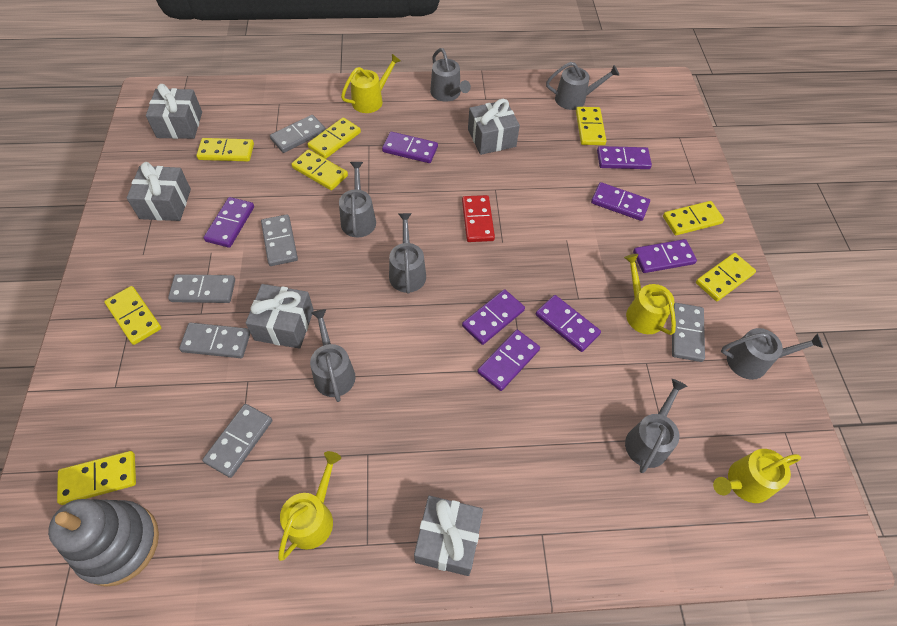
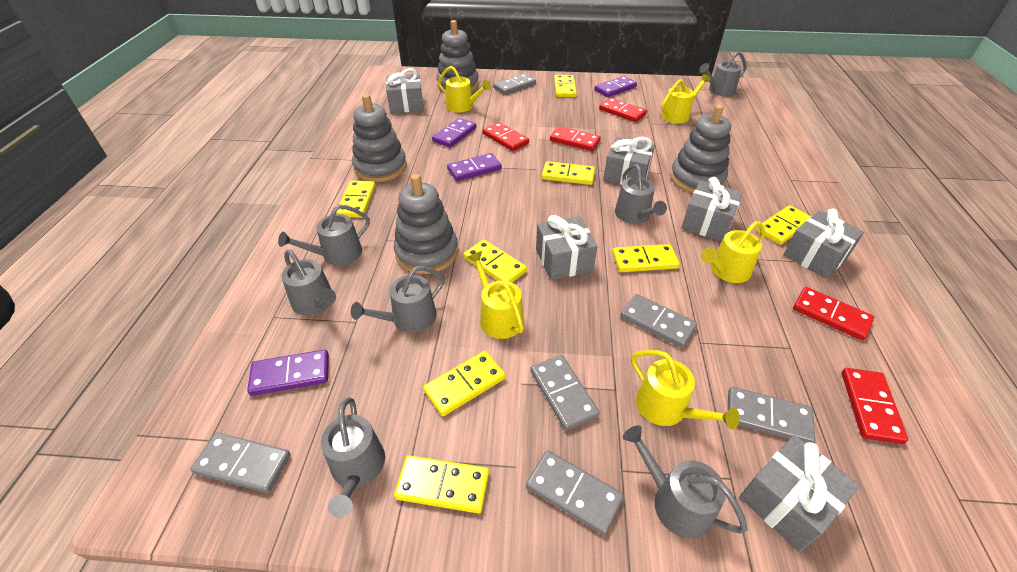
grey gift: 5 -> 6
grey stacking toy: 1 -> 4
purple domino: 8 -> 4
red domino: 1 -> 5
yellow watering can: 4 -> 5

